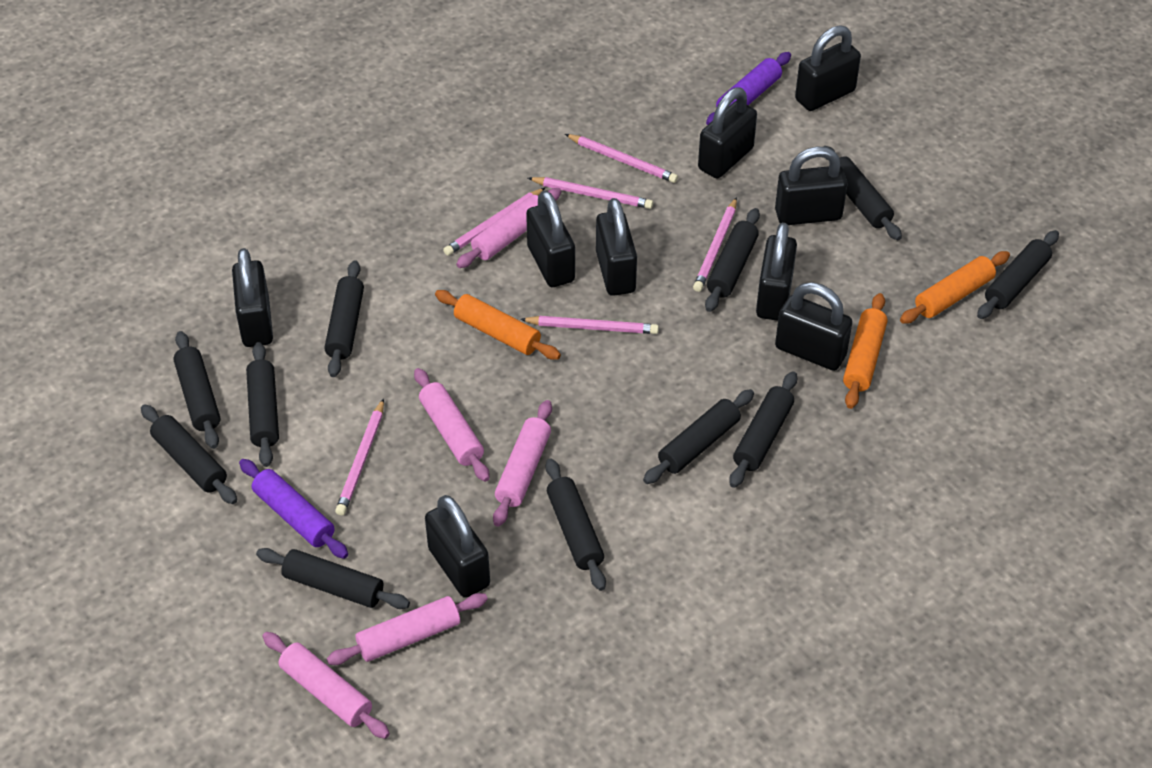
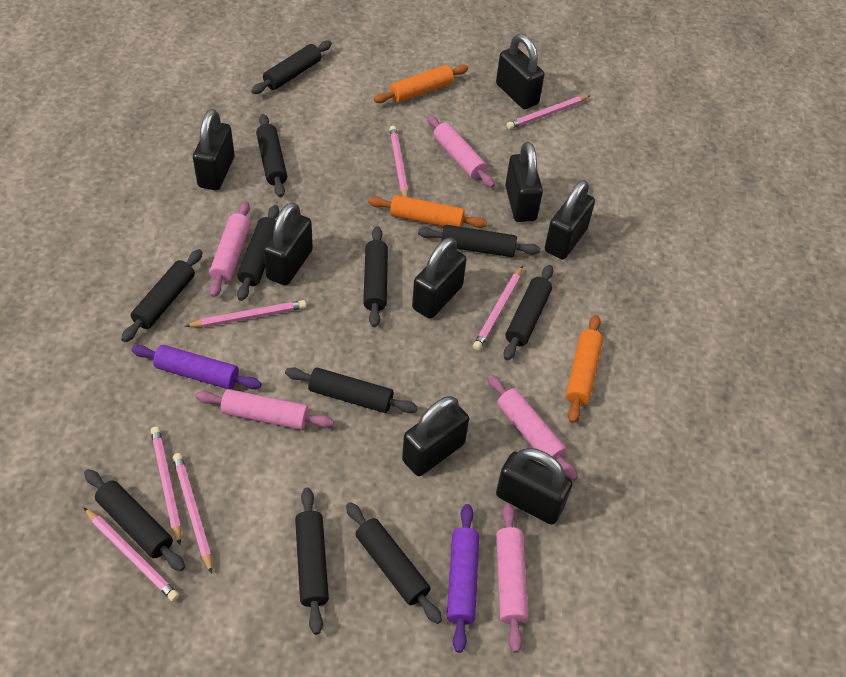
black padlock: 9 -> 8
pink pencil: 6 -> 7

